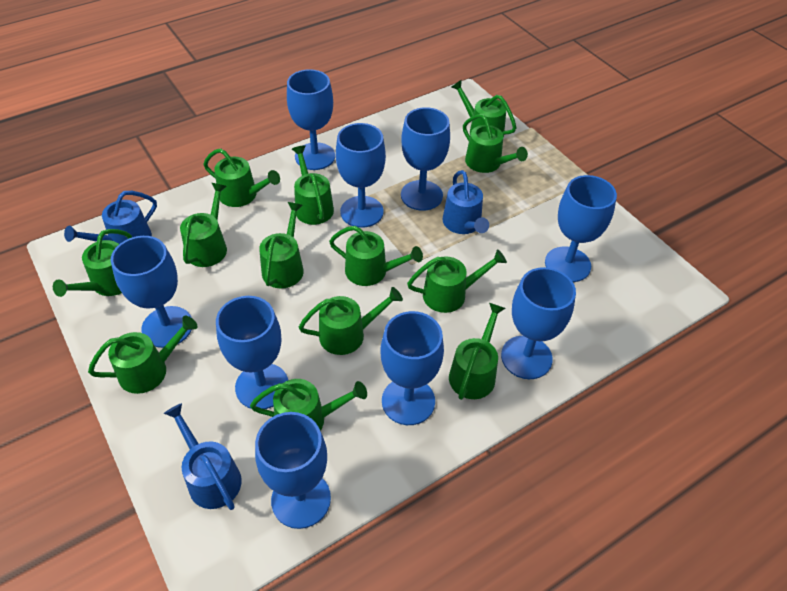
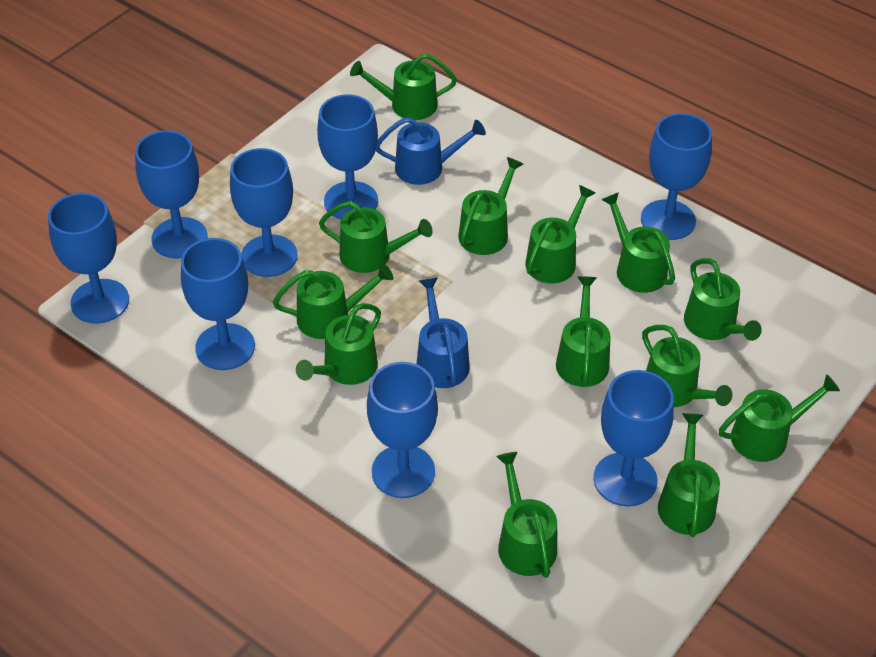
blue goblet: 9 -> 8
blue watering can: 3 -> 2

